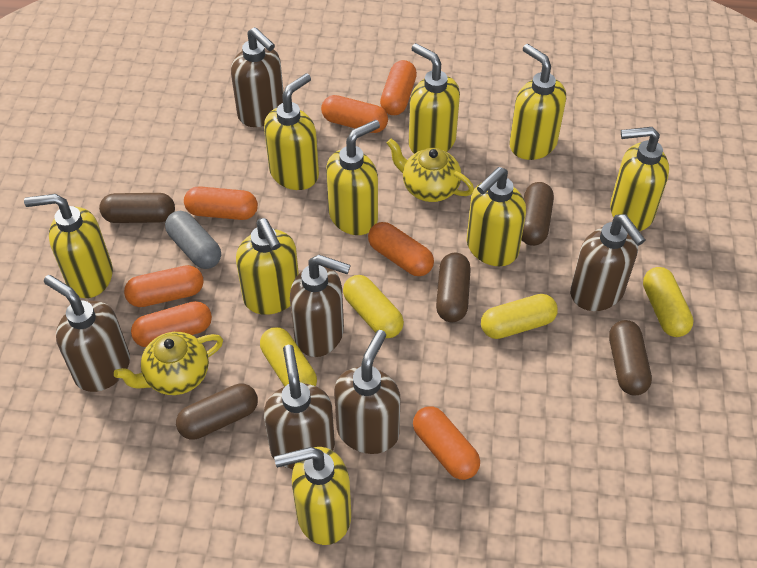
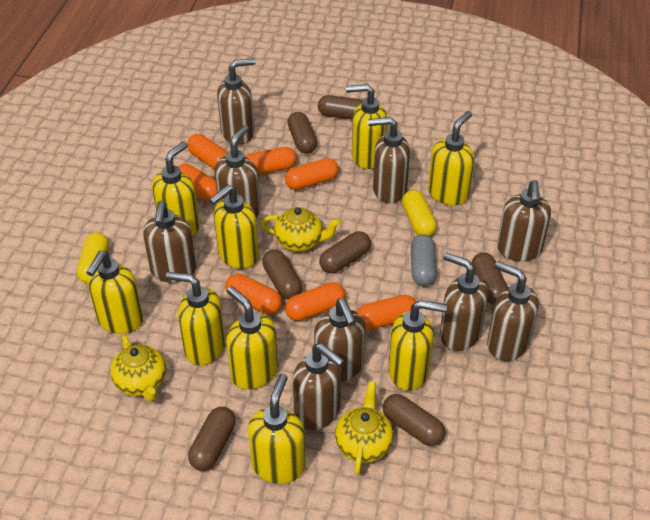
brown capsule: 5 -> 7
brown soap dispenser: 6 -> 9
yellow capsule: 4 -> 2
yellow teapot: 2 -> 3

